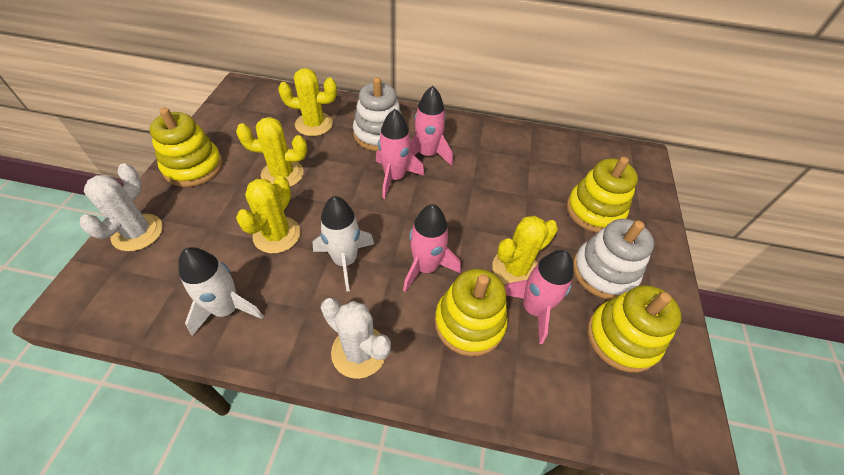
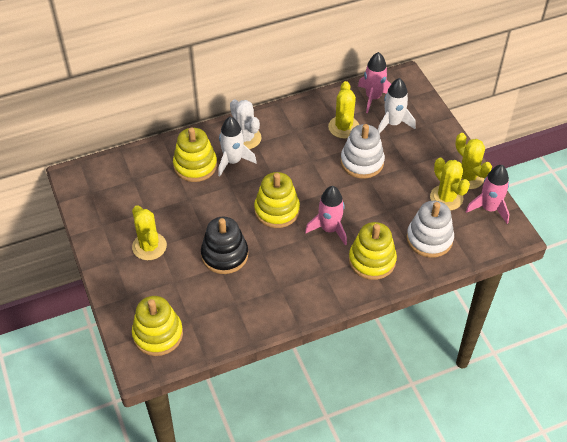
black stacking toy: 0 -> 1
pink rocket: 4 -> 3
white cactus: 2 -> 1

